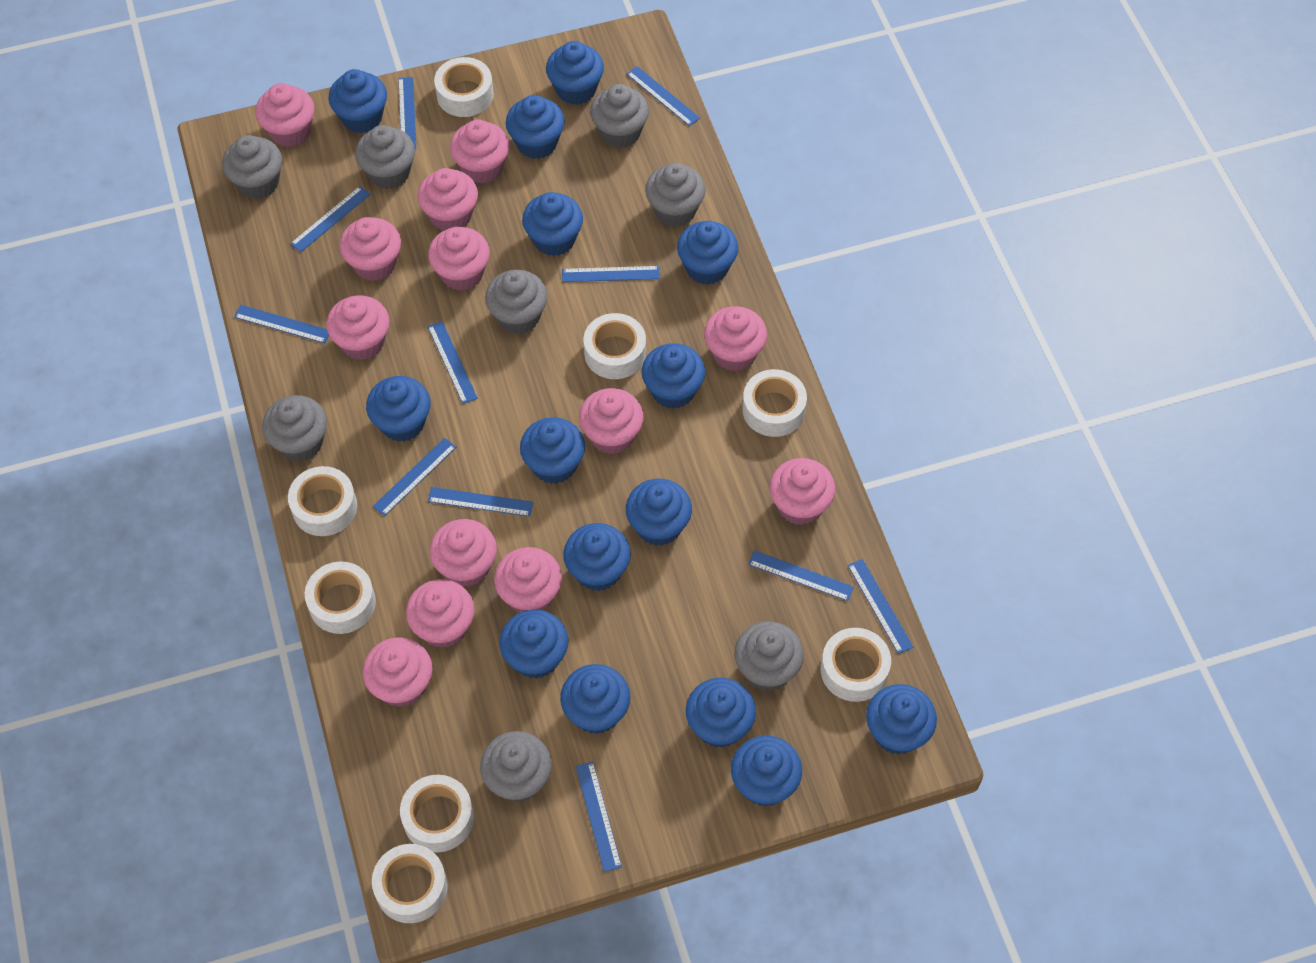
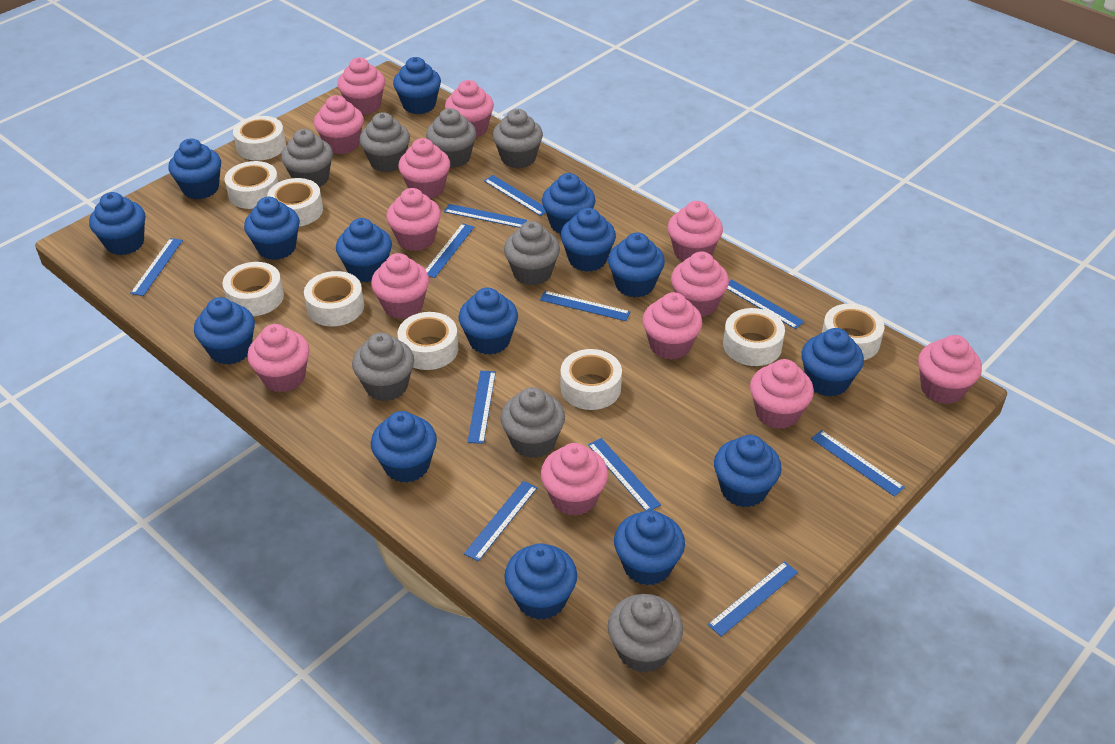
white tape: 8 -> 9

